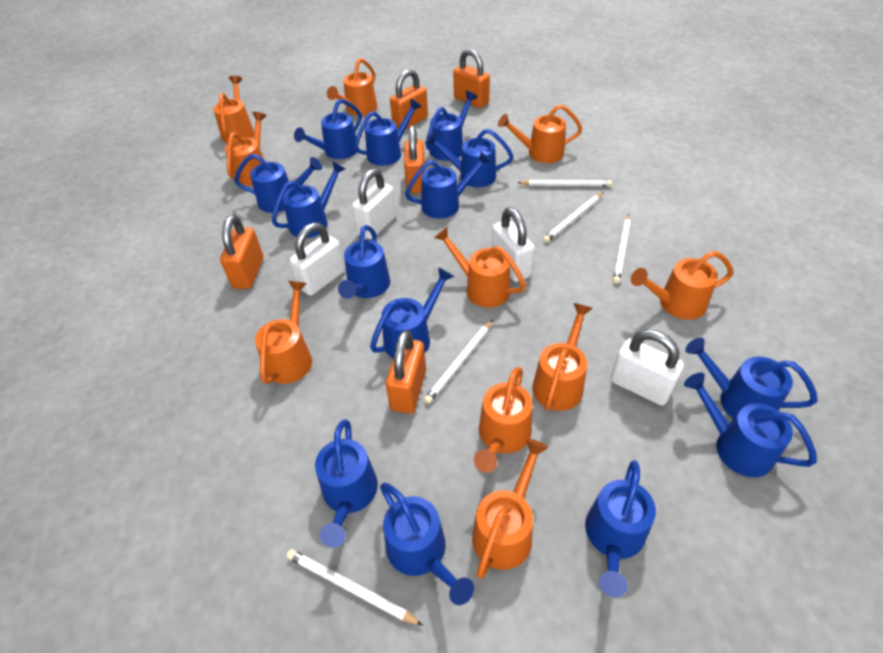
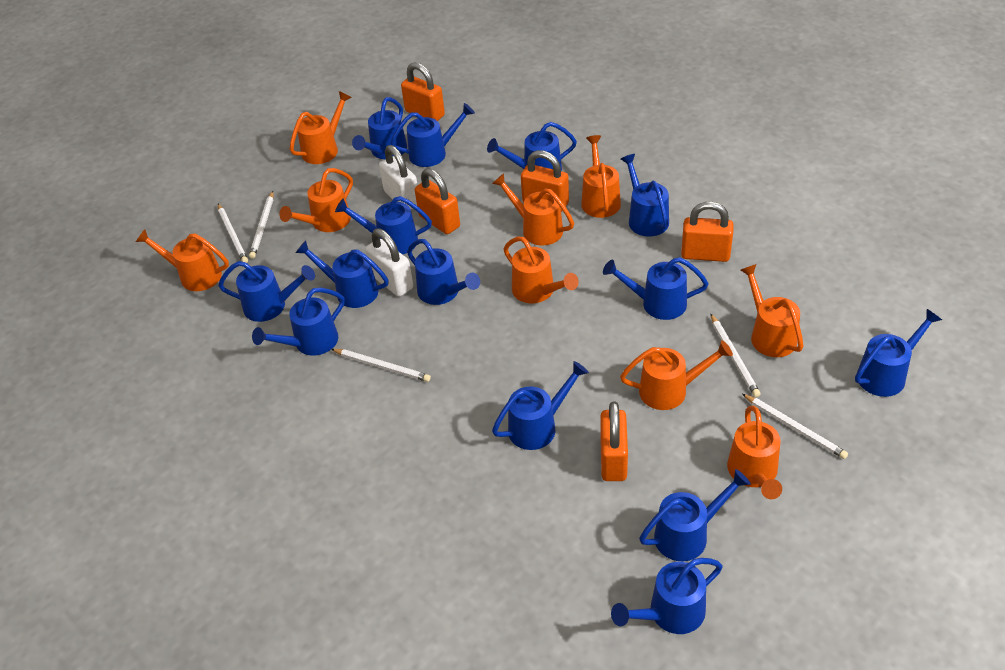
orange watering can: 10 -> 9
white padlock: 4 -> 2

